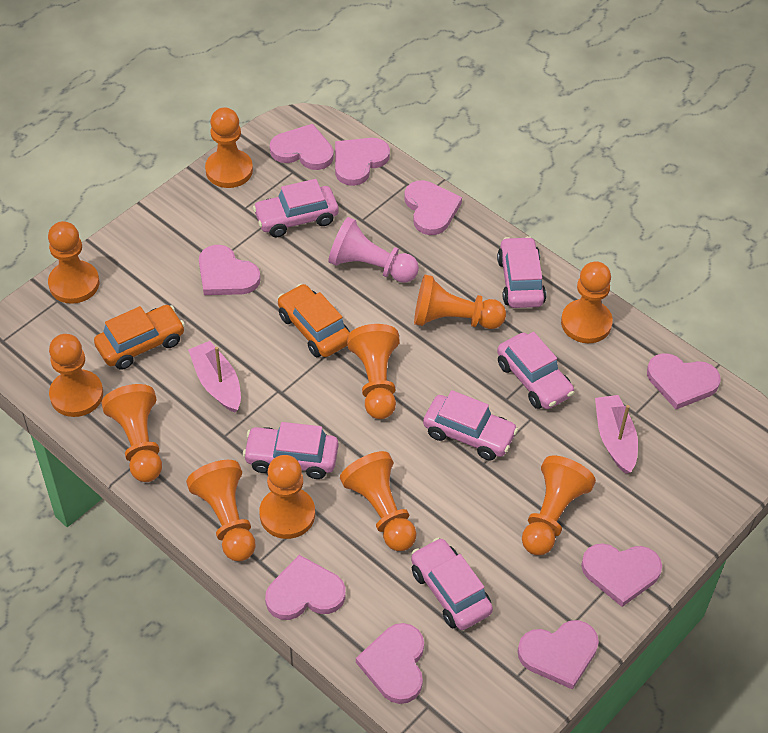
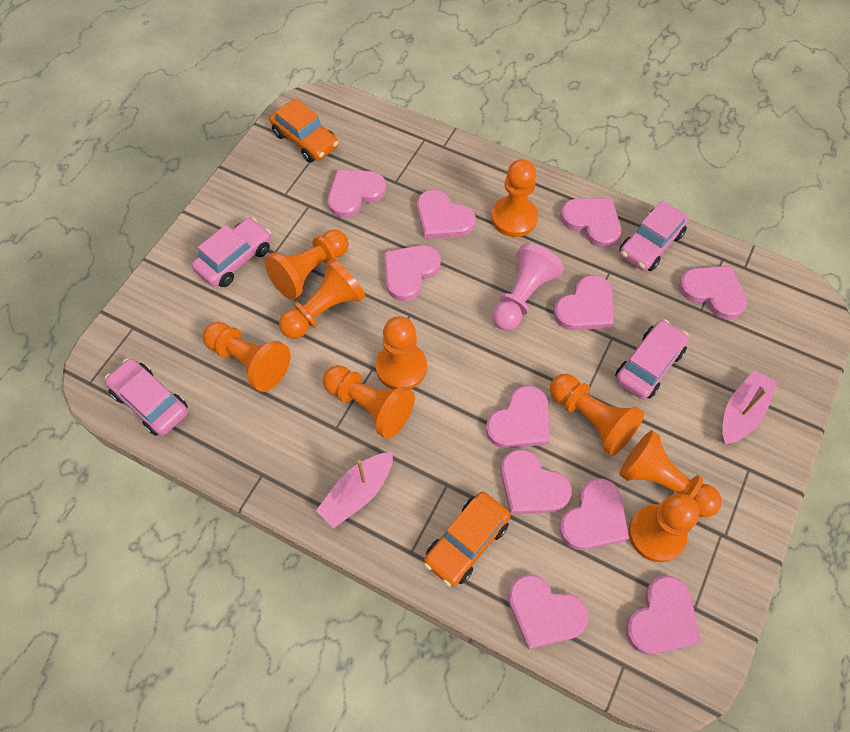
orange pawn: 11 -> 9
pink car: 6 -> 4
pink heart: 9 -> 11

